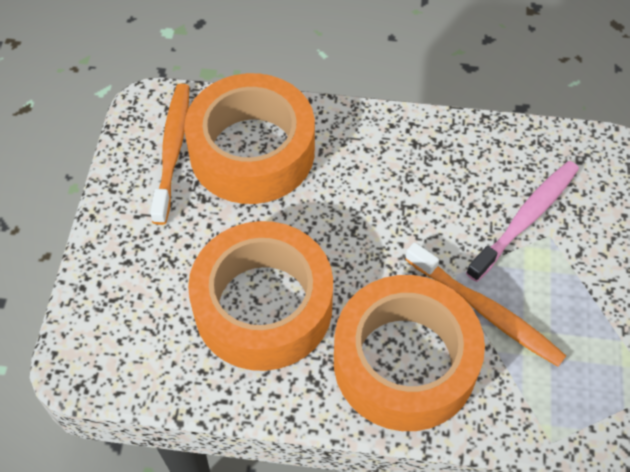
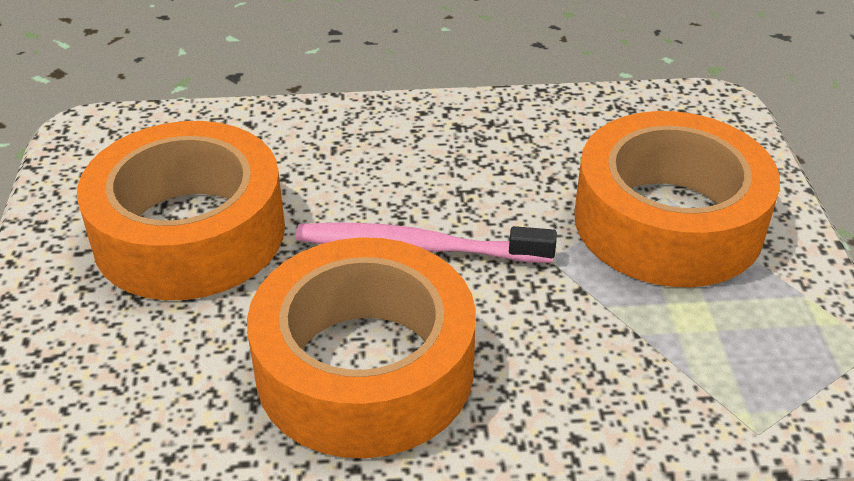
orange toothbrush: 2 -> 0

